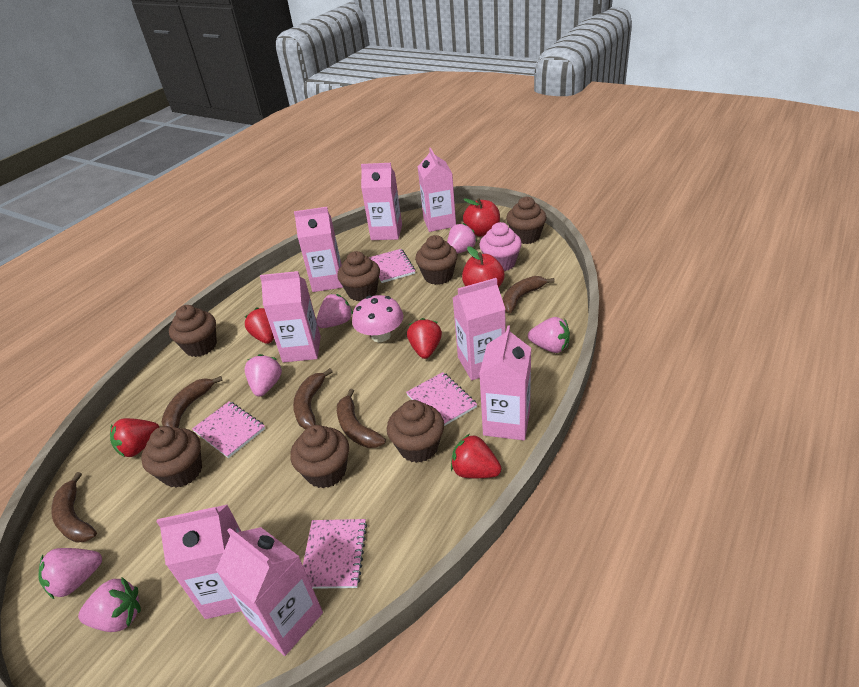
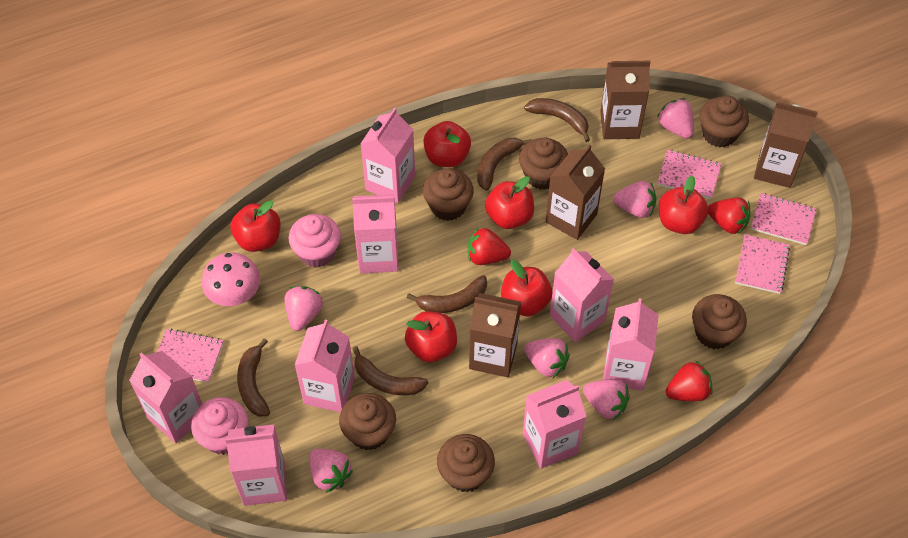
brown carton: 0 -> 4
brown cupcake: 7 -> 6
pink cupcake: 1 -> 2
red apple: 2 -> 6
red strawberry: 4 -> 3

